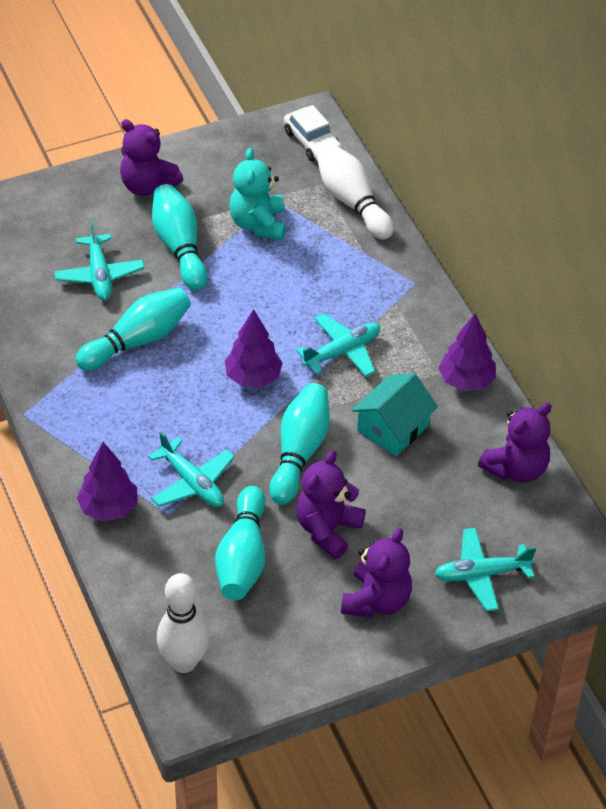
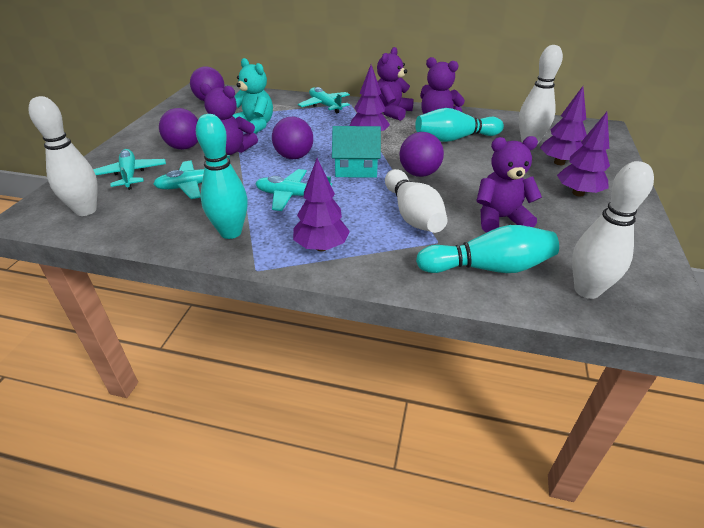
purple ball: 0 -> 4
purple tree: 3 -> 4
turquoise bowling pin: 4 -> 3
white bowling pin: 2 -> 4
white car: 1 -> 0

